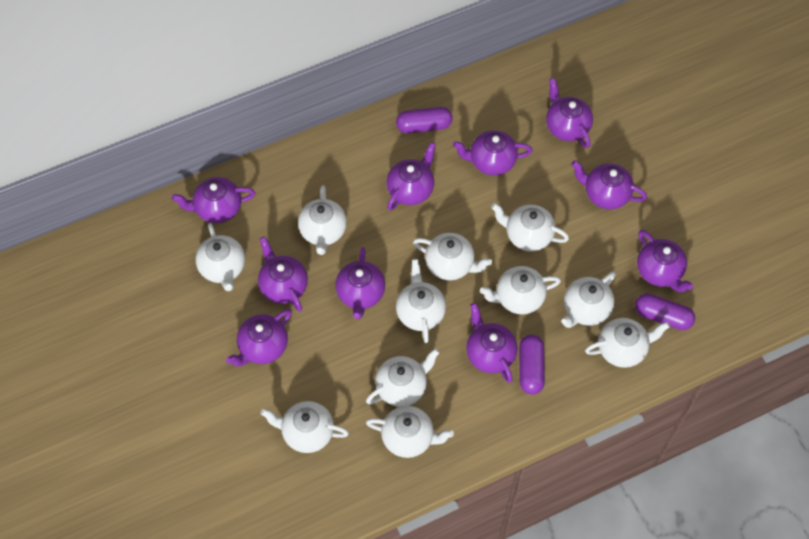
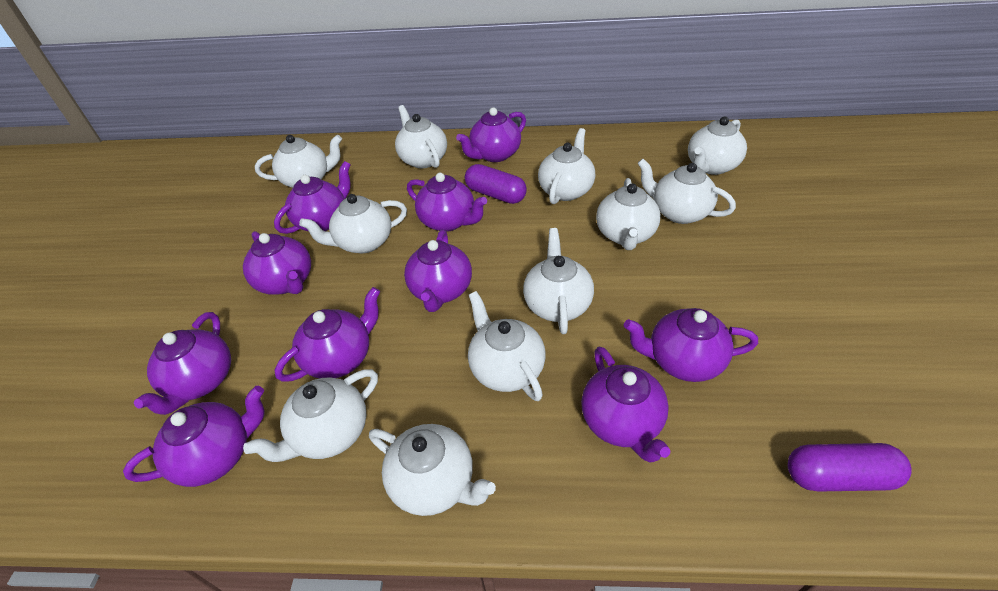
purple capsule: 3 -> 2

